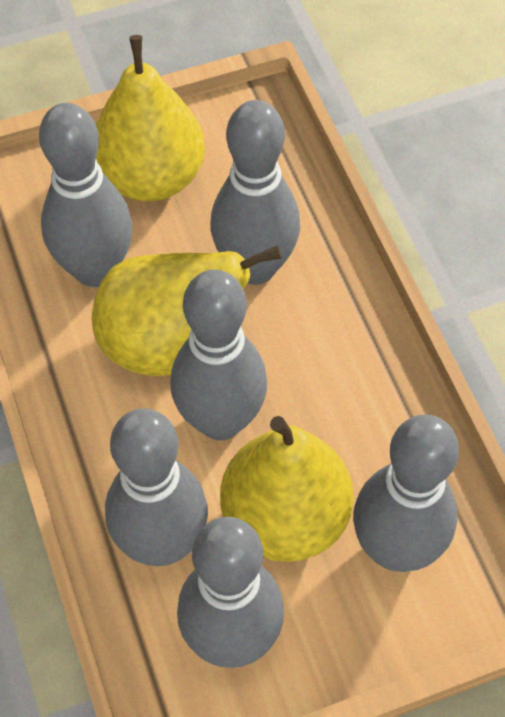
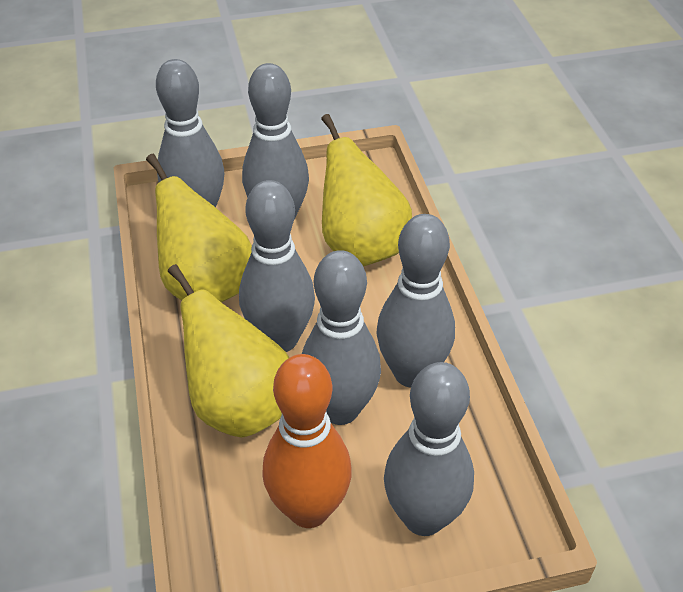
orange bowling pin: 0 -> 1

